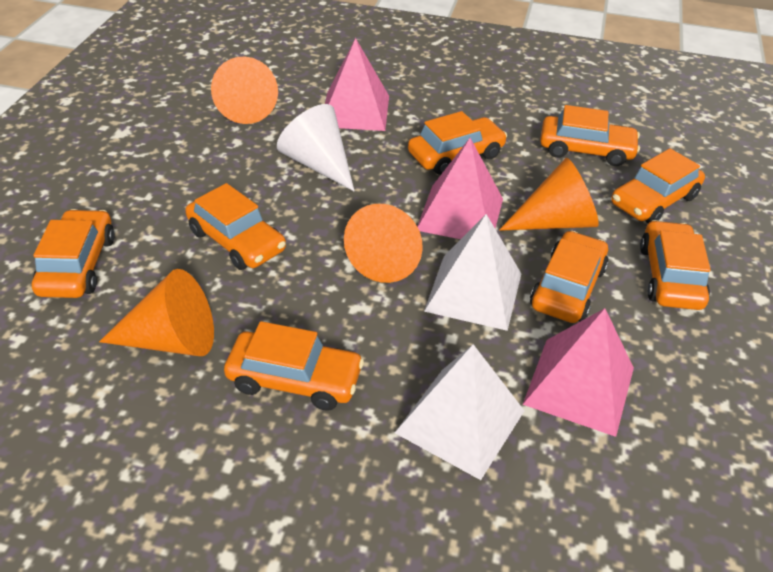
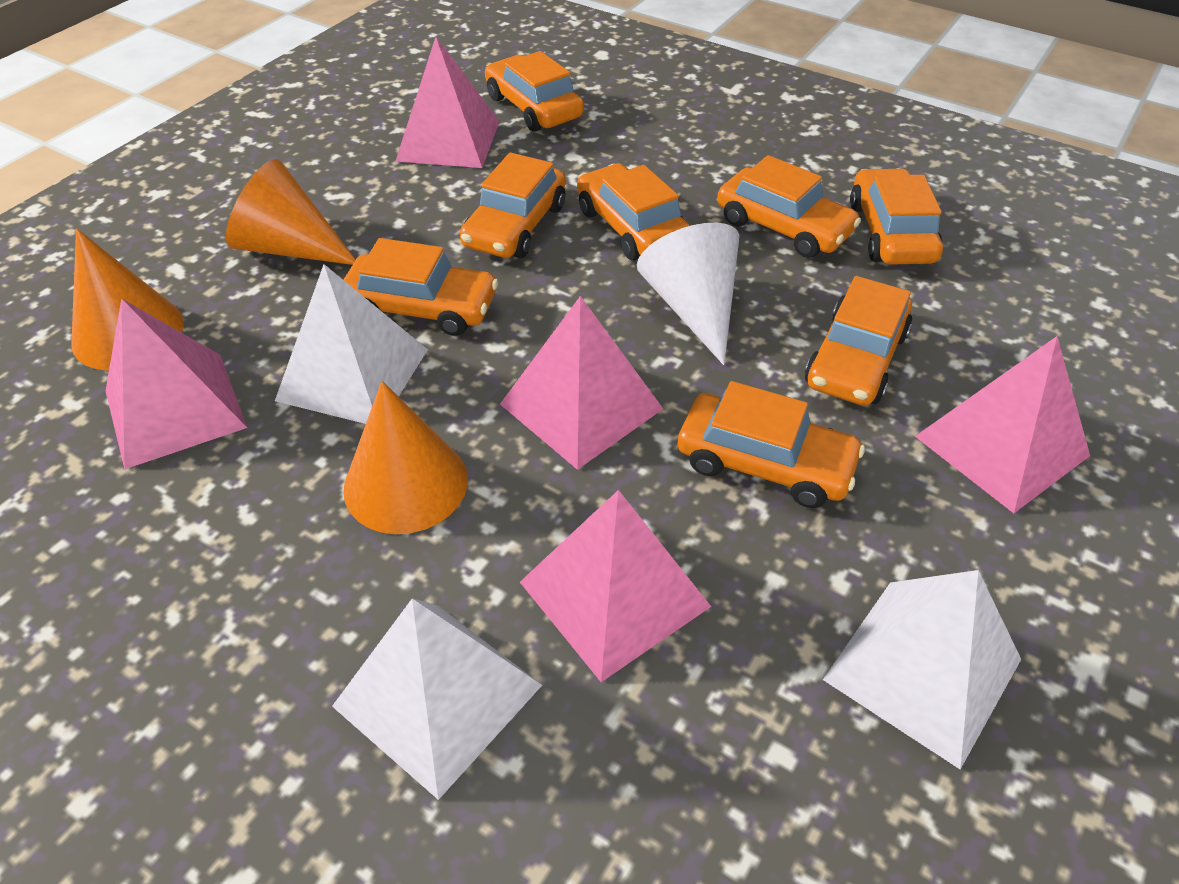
orange cone: 4 -> 3
pink pyramid: 3 -> 5
white pyramid: 2 -> 3

